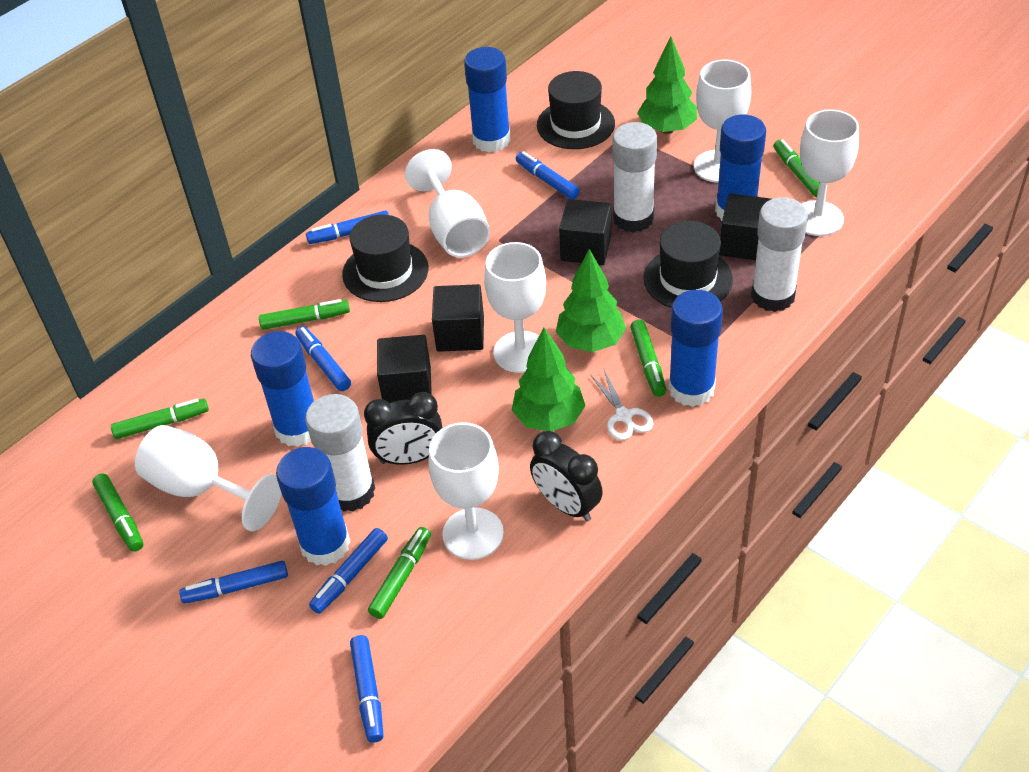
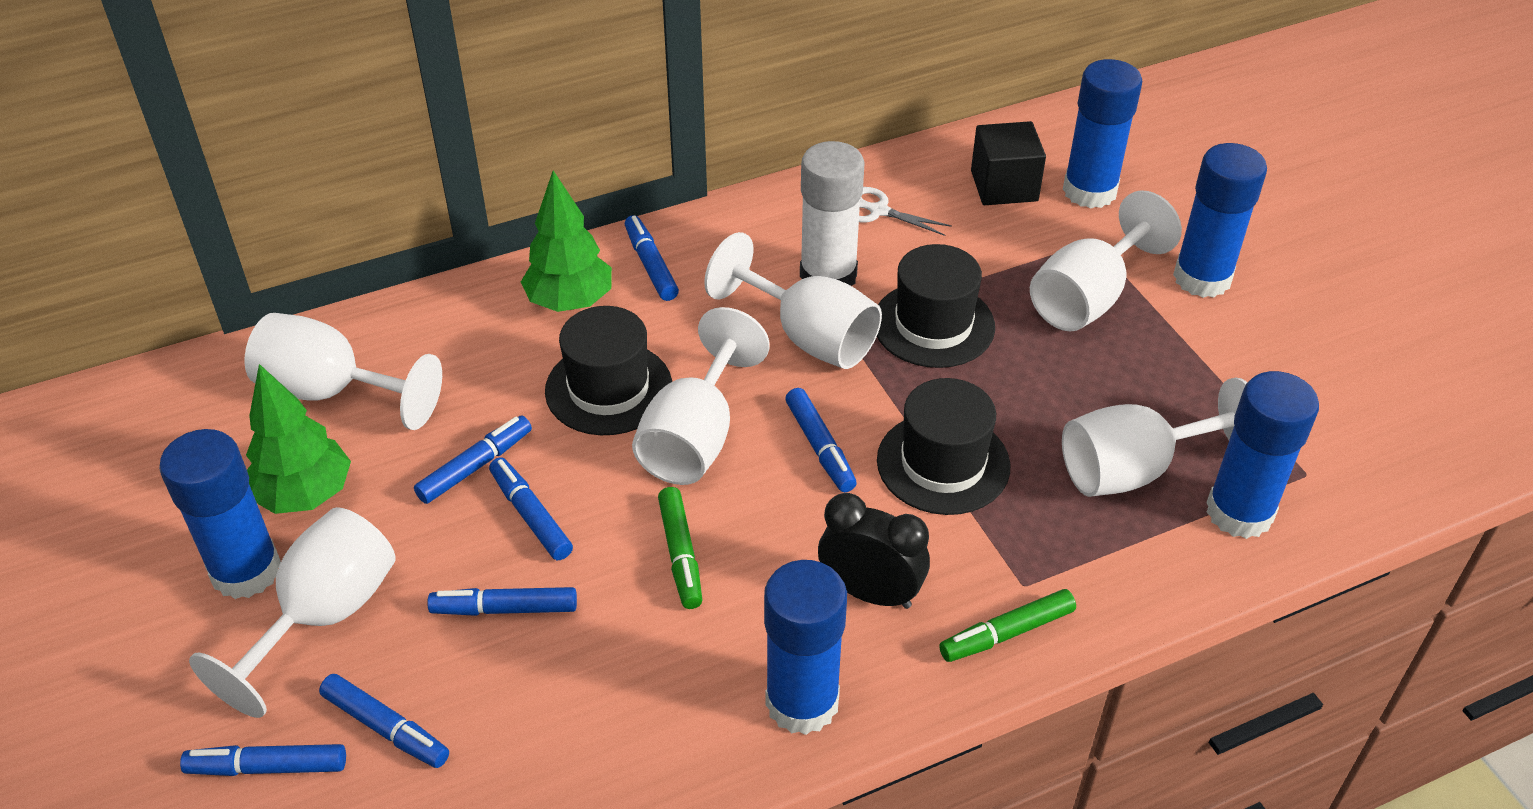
black clock: 2 -> 1
black cube: 4 -> 1
blue marker: 6 -> 7
green marker: 6 -> 2
green tree: 3 -> 2
white glue stick: 3 -> 1

